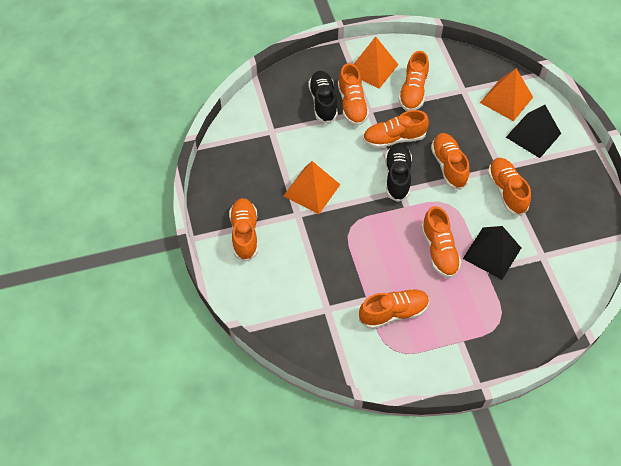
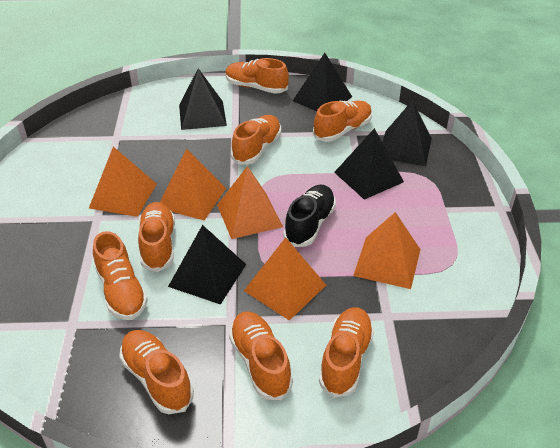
black pyramid: 2 -> 5
black shoe: 2 -> 1
orange pyramid: 3 -> 5

